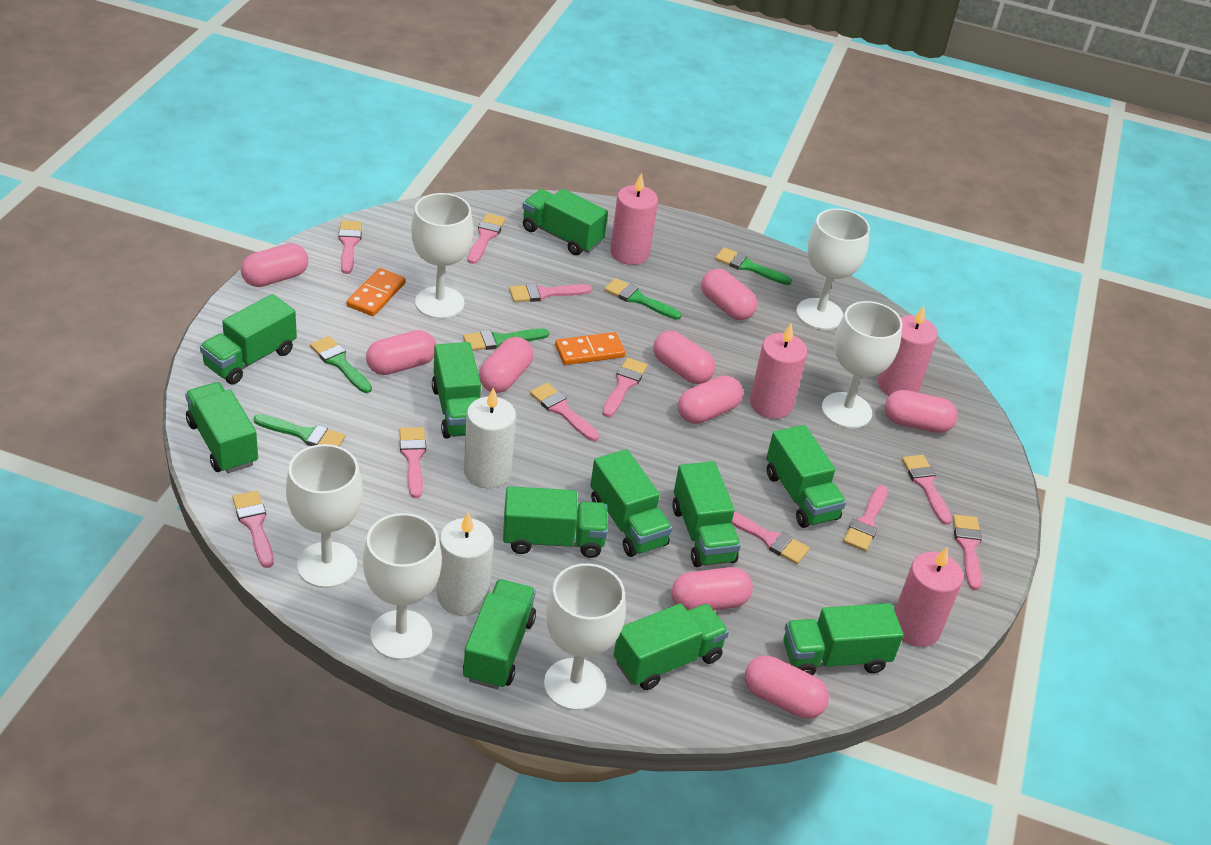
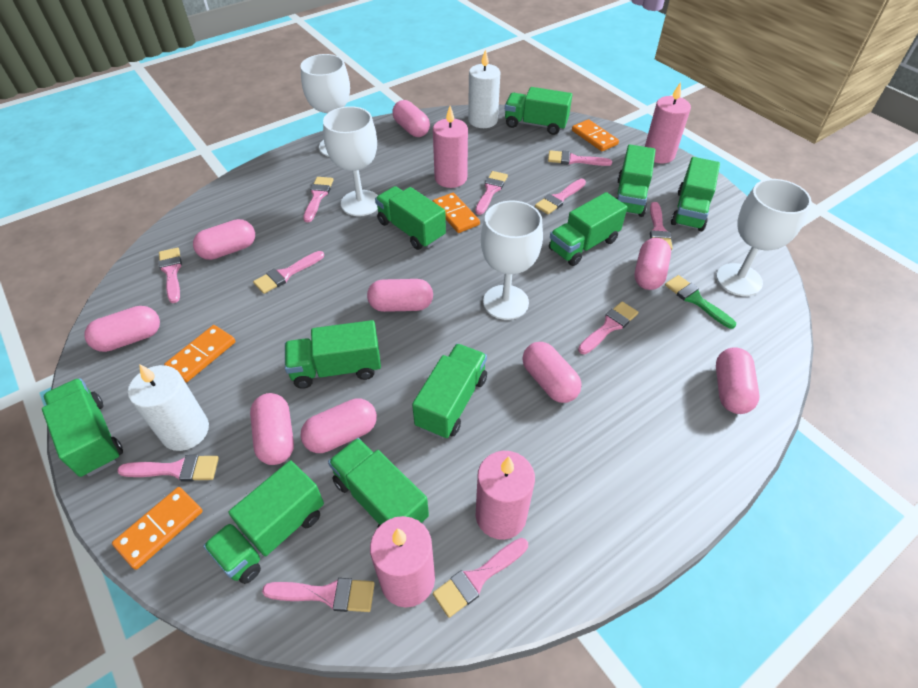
green brush: 5 -> 1
green truck: 11 -> 10
orange domino: 2 -> 4
white goblet: 6 -> 4

